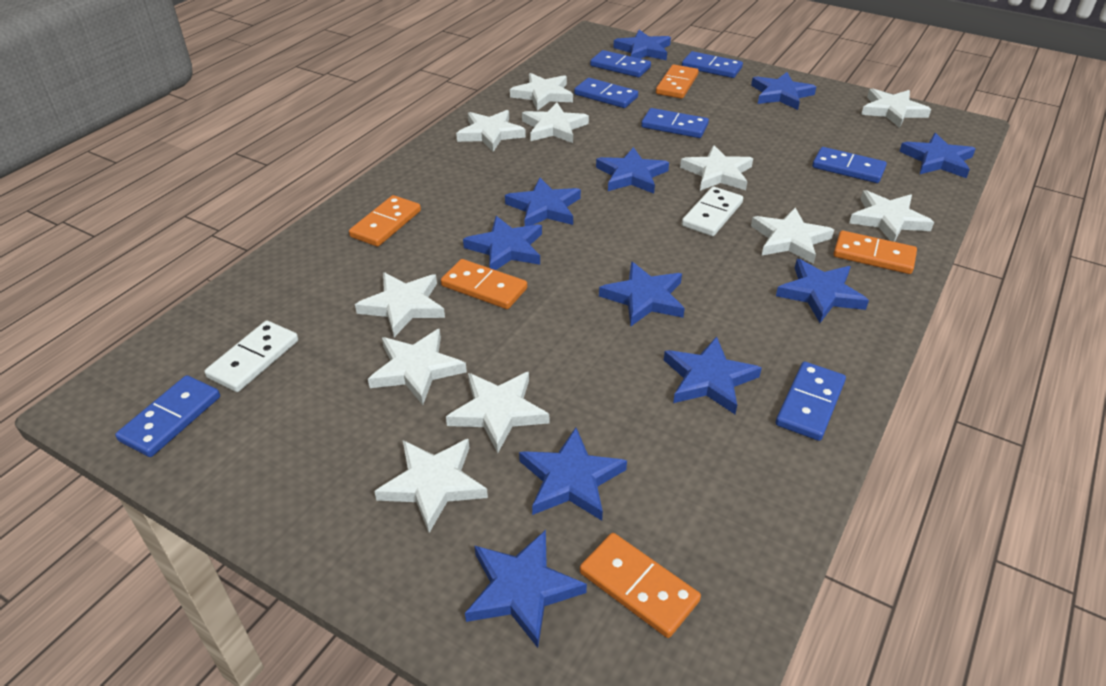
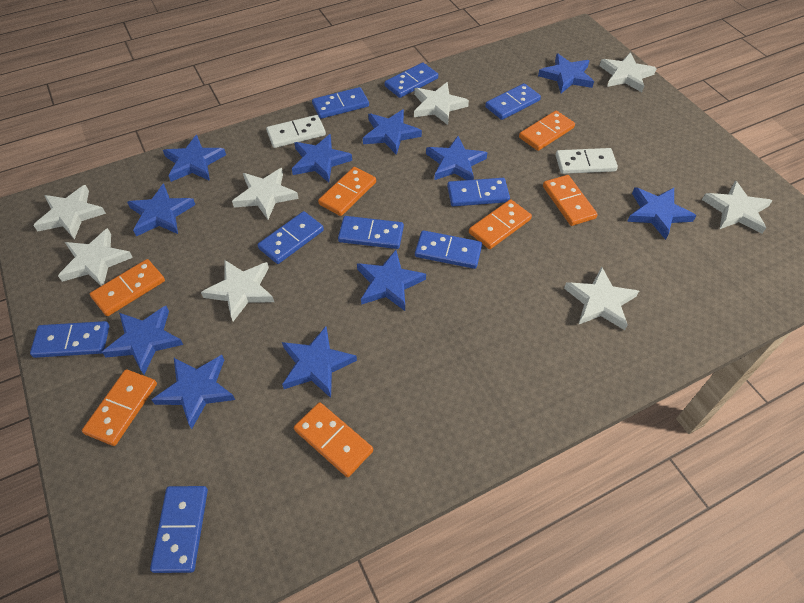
blue domino: 7 -> 9
orange domino: 5 -> 7
white star: 11 -> 8

